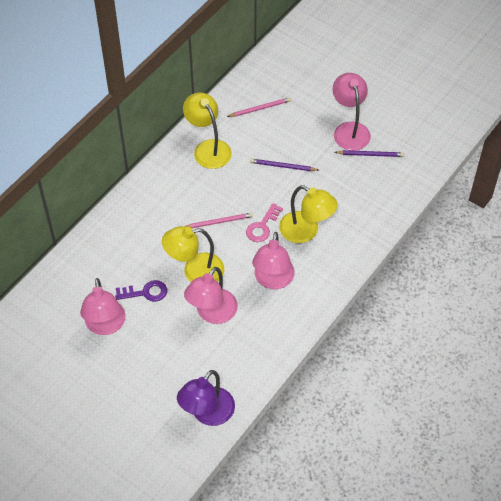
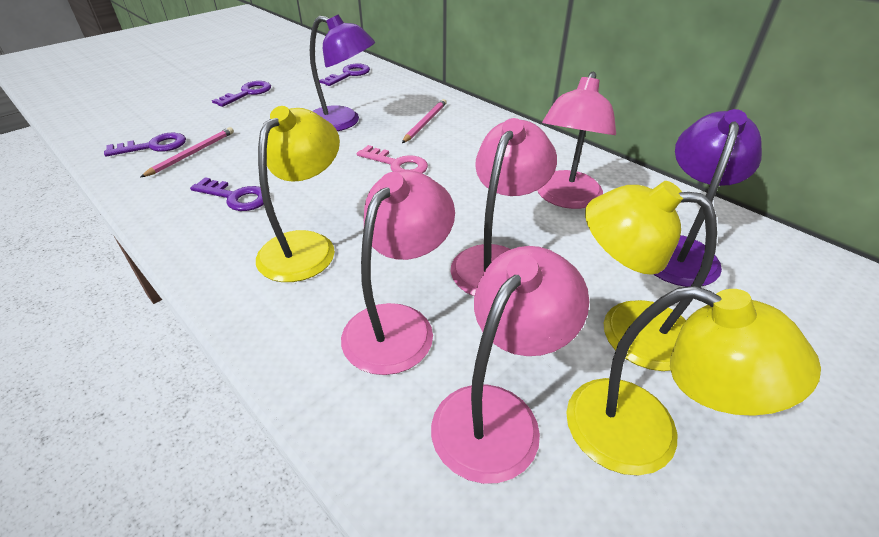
purple key: 1 -> 4
purple lamp: 1 -> 2
purple pencil: 2 -> 0

